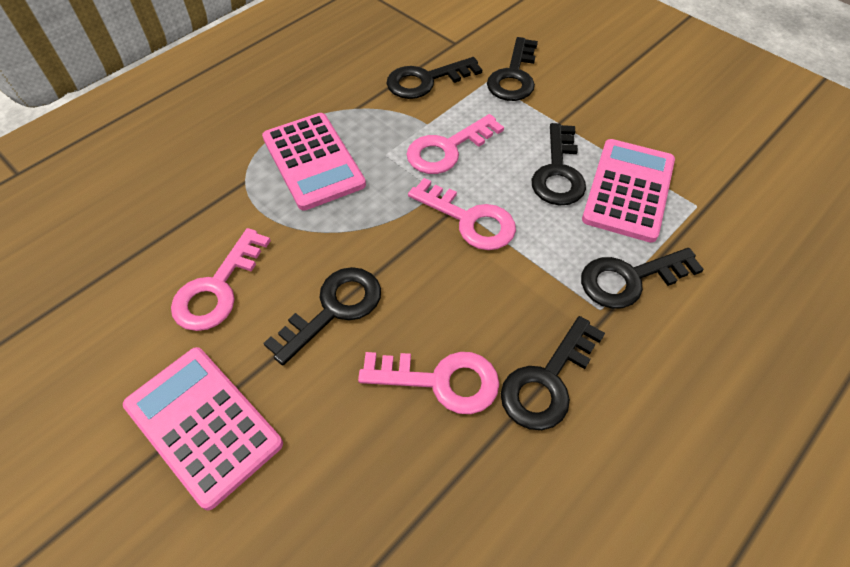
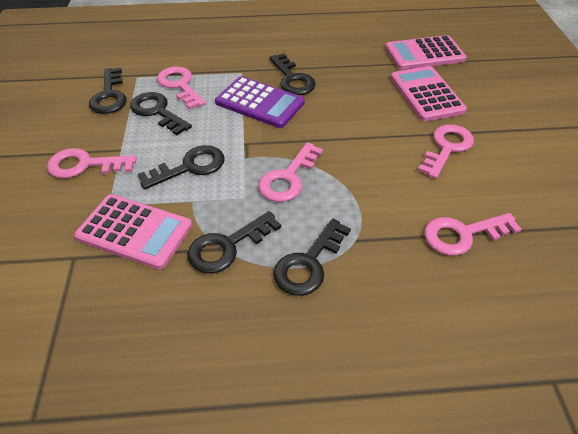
pink key: 4 -> 5
purple calculator: 0 -> 1

